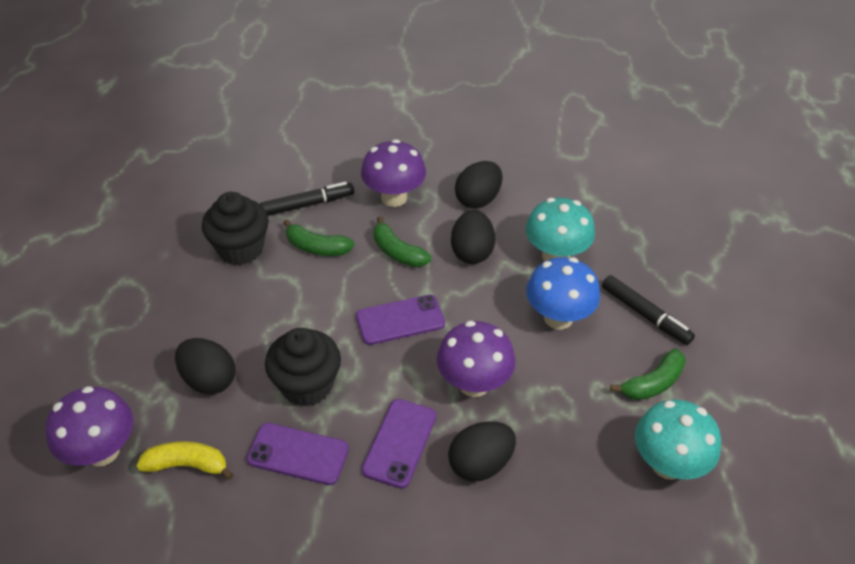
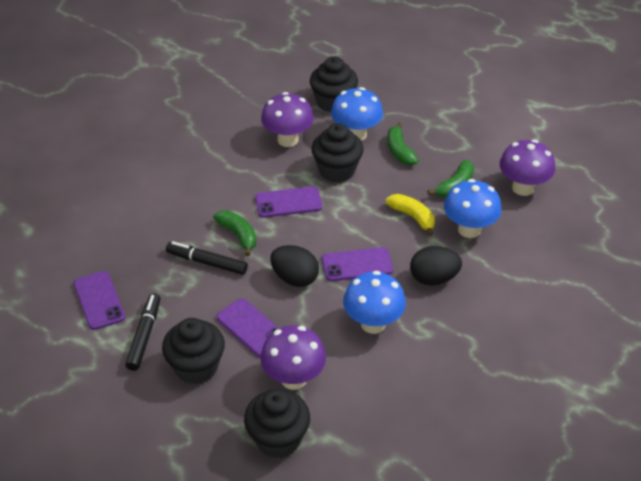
black cupcake: 2 -> 4
black egg: 4 -> 2
blue mushroom: 1 -> 3
purple phone: 3 -> 4
turquoise mushroom: 2 -> 0

